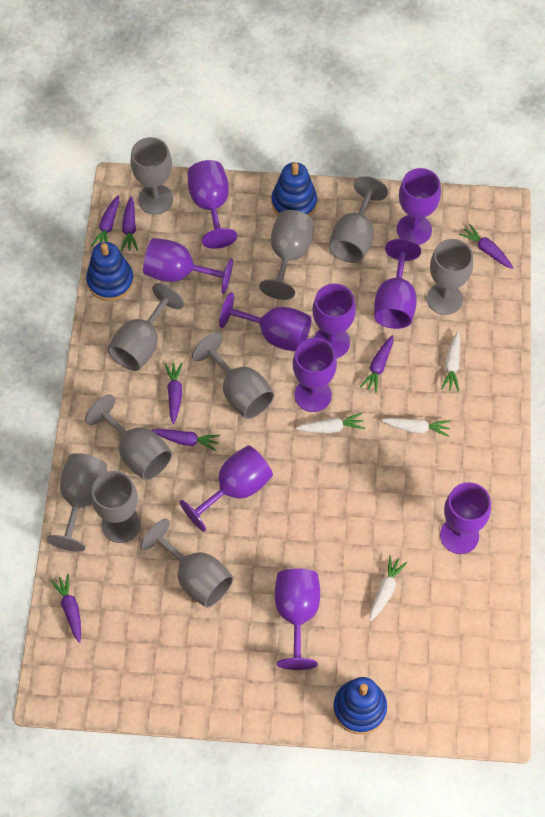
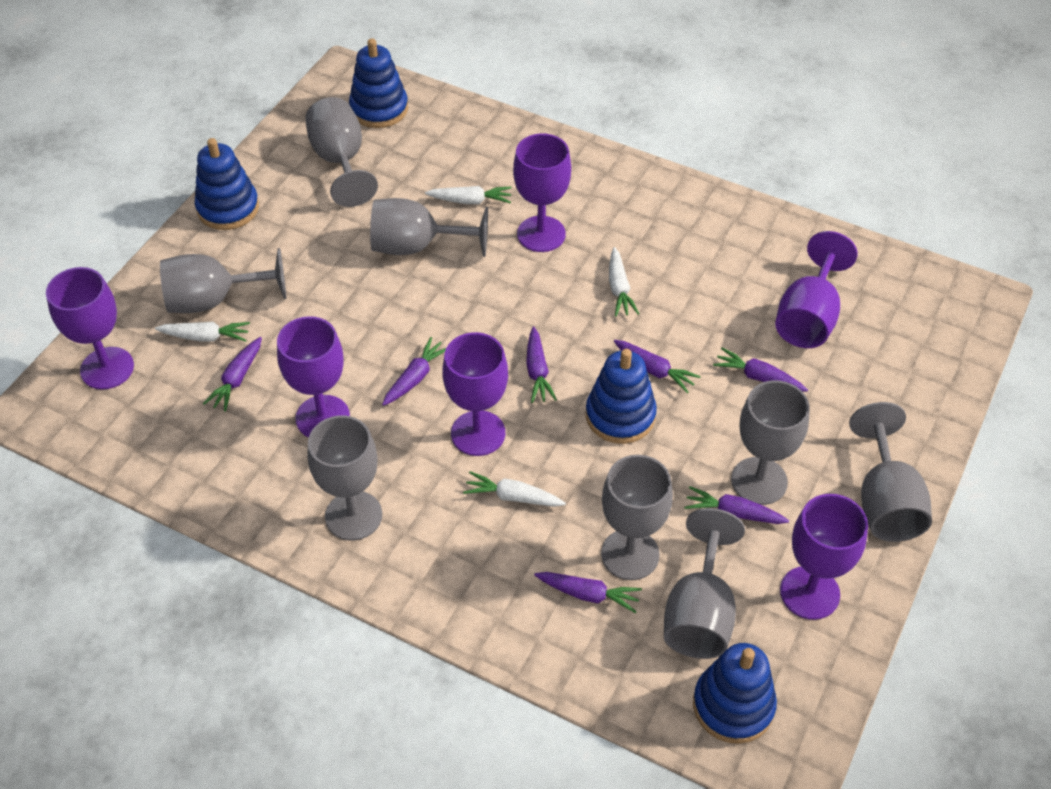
blue stacking toy: 3 -> 4
grey goblet: 10 -> 8
purple goblet: 10 -> 6

